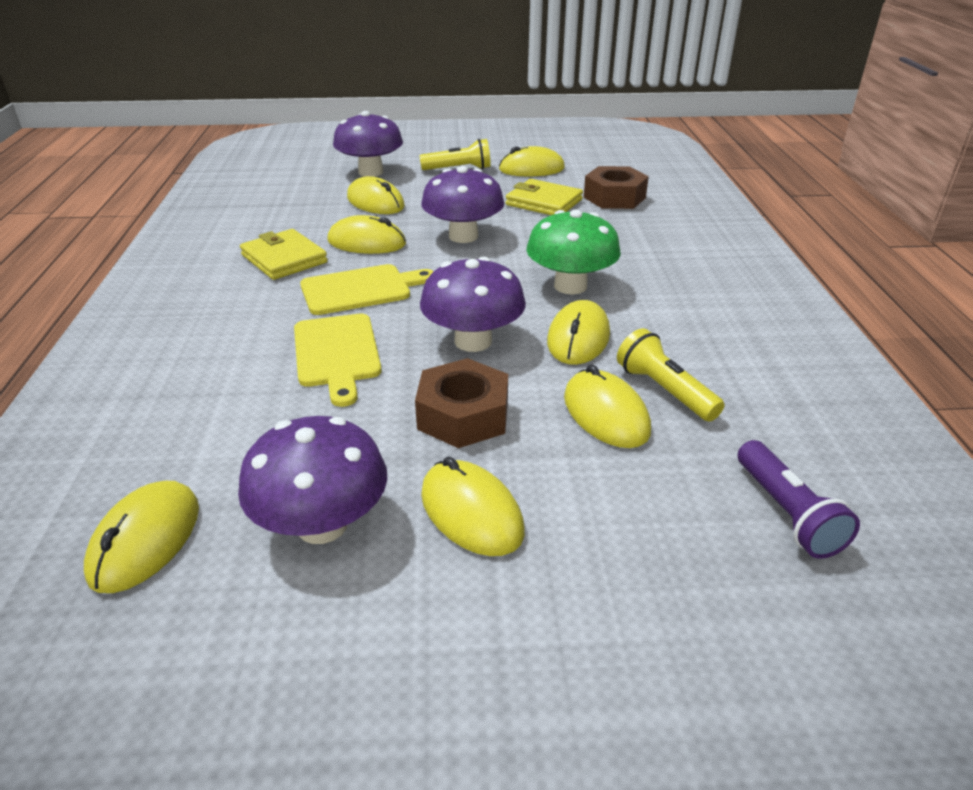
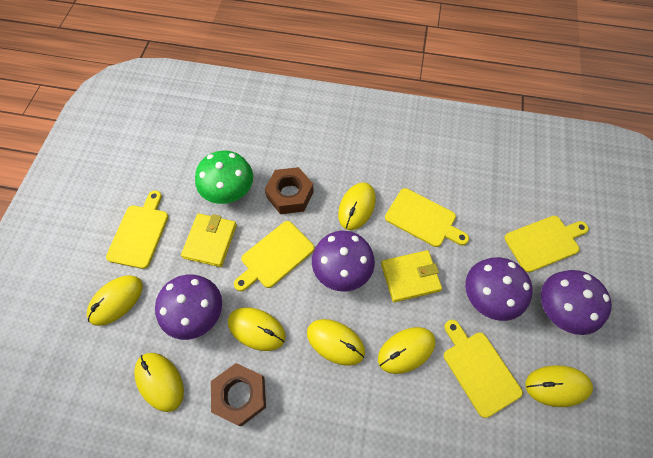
purple flashlight: 1 -> 0
yellow cutting board: 2 -> 5
yellow flashlight: 2 -> 0

